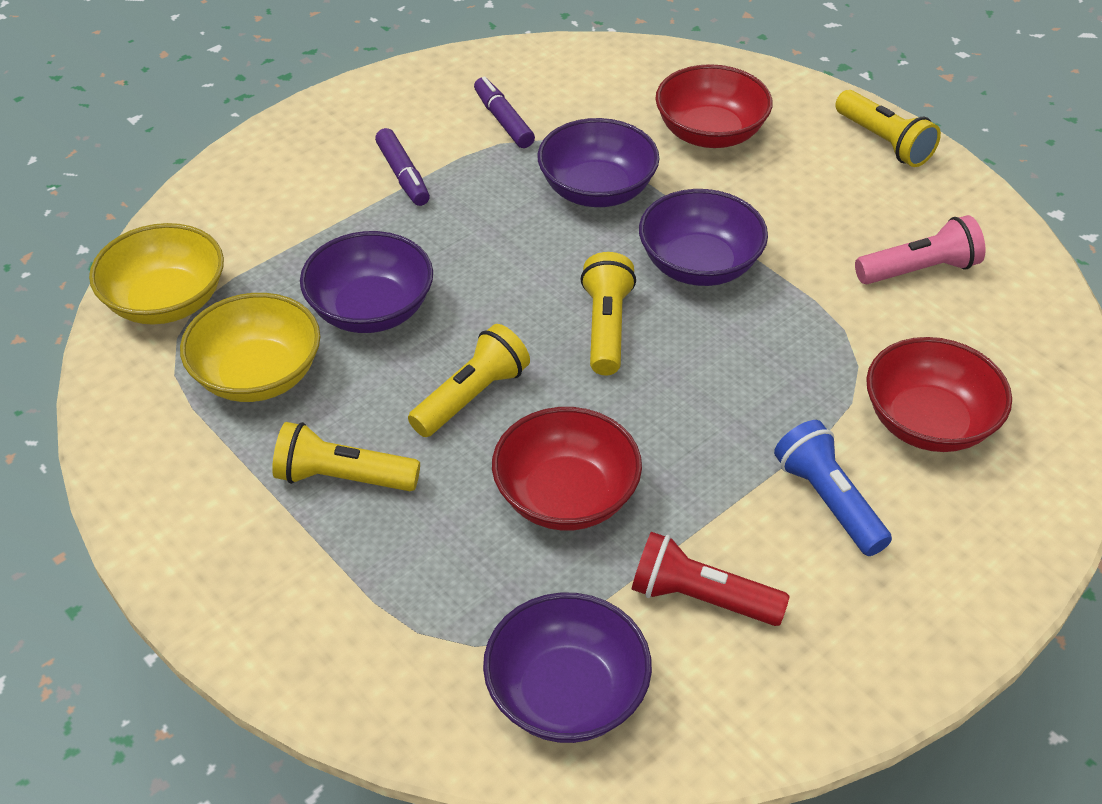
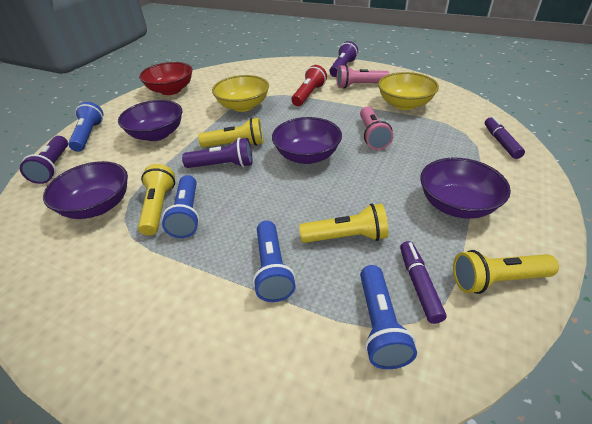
blue flashlight: 1 -> 4
pink flashlight: 1 -> 2
purple flashlight: 0 -> 3
red bowl: 3 -> 1

